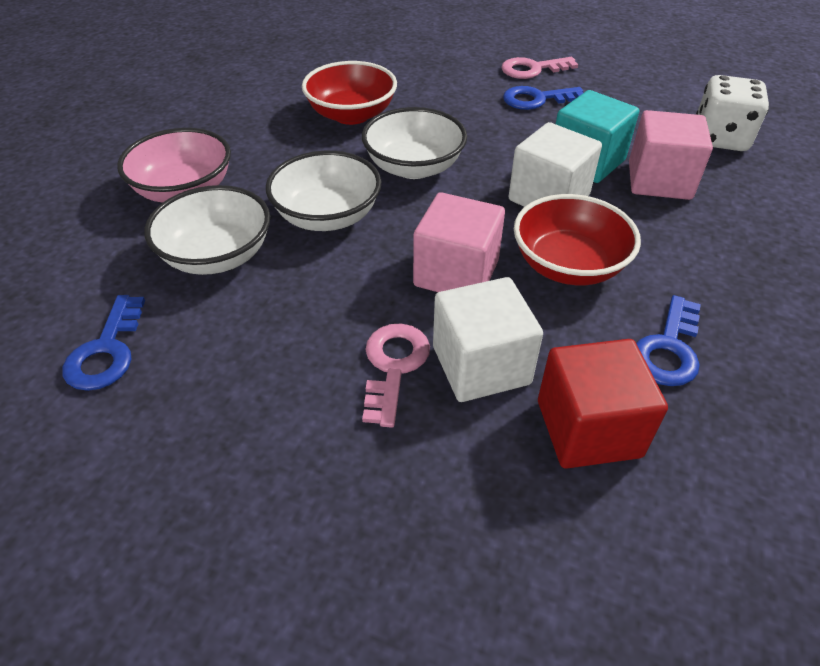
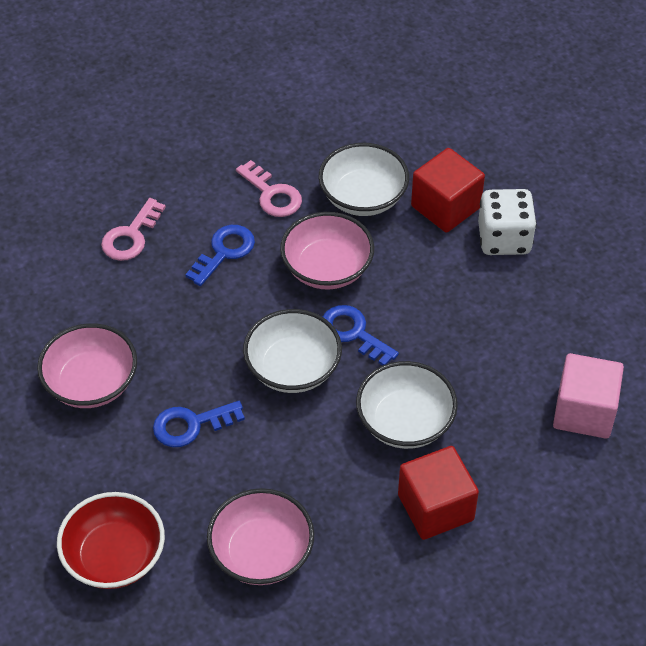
pink bowl: 1 -> 3
pink cube: 2 -> 1
red bowl: 2 -> 1
red cube: 1 -> 2
turquoise cube: 1 -> 0
white cube: 2 -> 0

